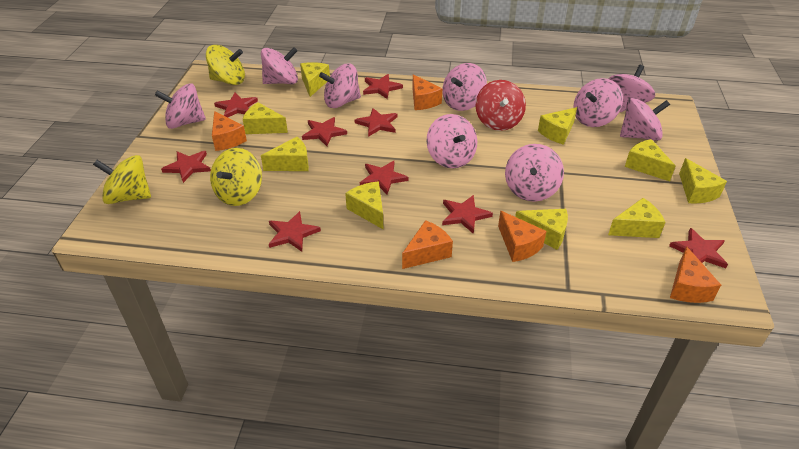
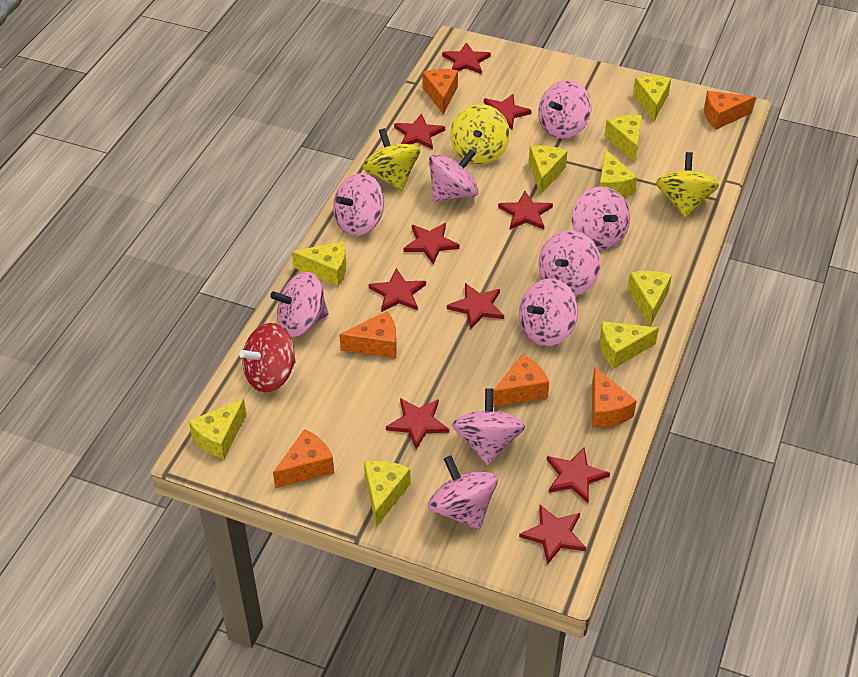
orange cheese: 5 -> 6
red star: 9 -> 10

